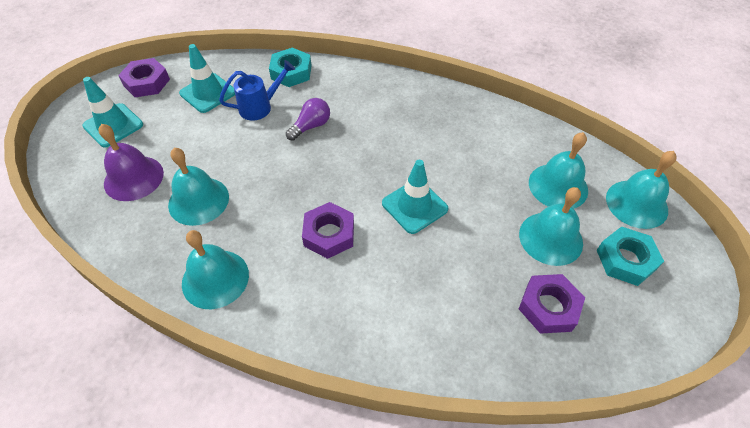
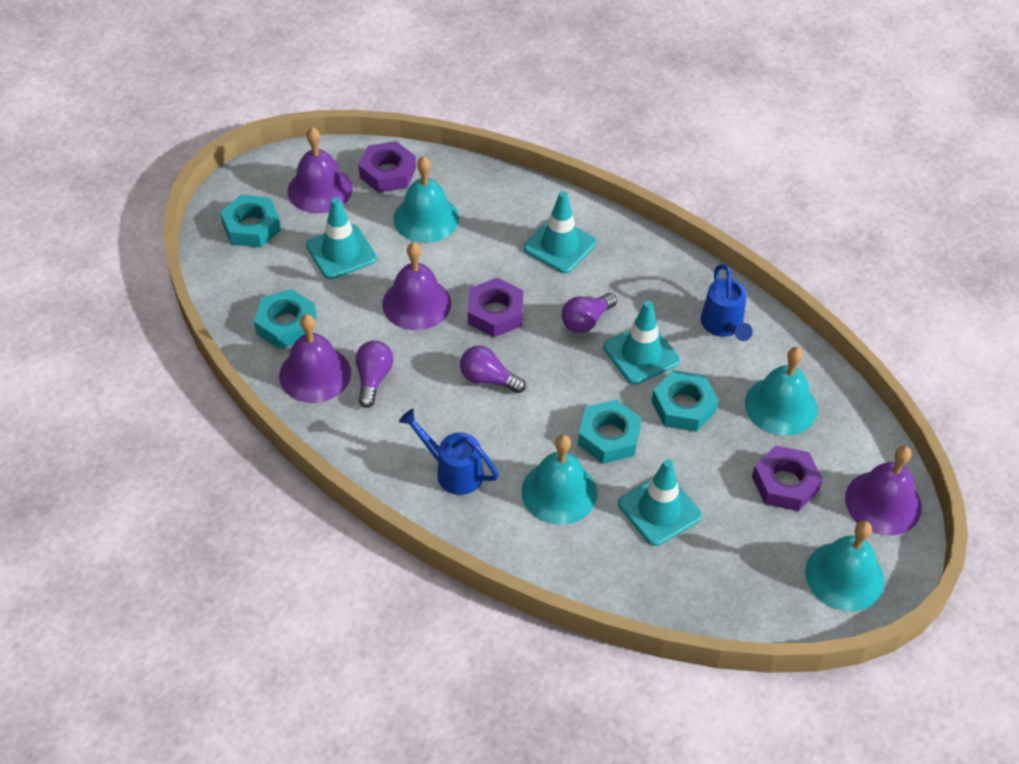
blue watering can: 1 -> 2
purple bell: 1 -> 4
purple light bulb: 1 -> 3
turquoise bell: 5 -> 4
turquoise nut: 2 -> 4
turquoise traffic cone: 3 -> 4

